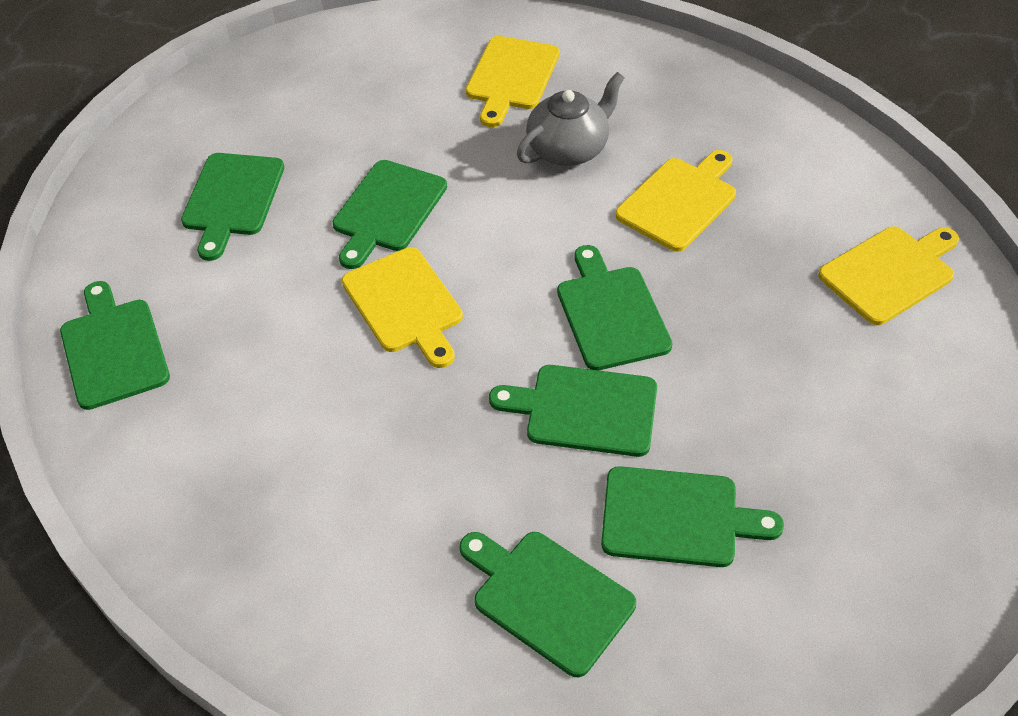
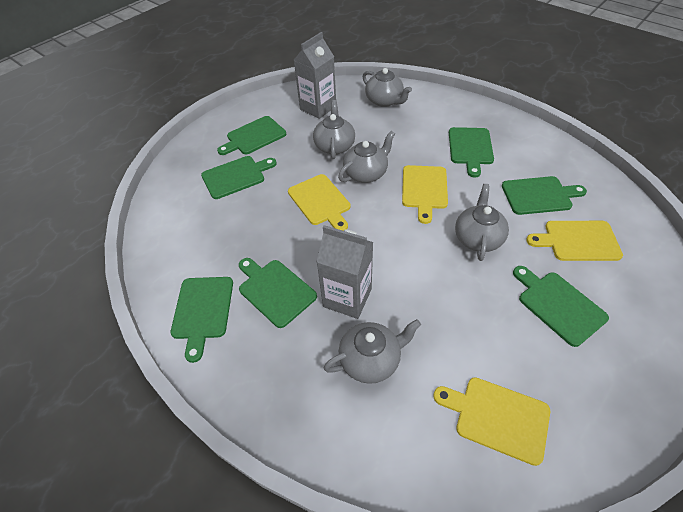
grey carton: 0 -> 2
grey teapot: 1 -> 5

